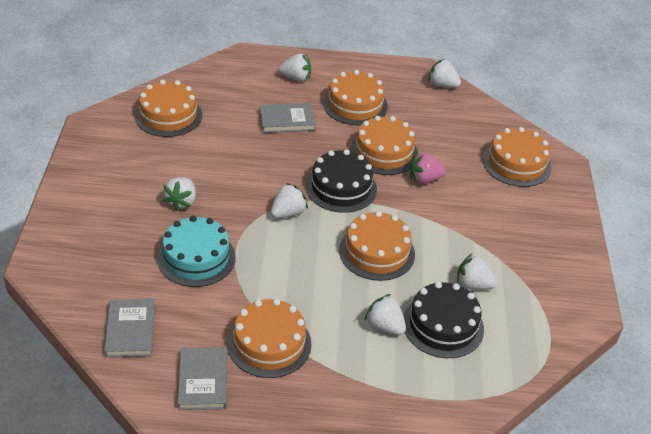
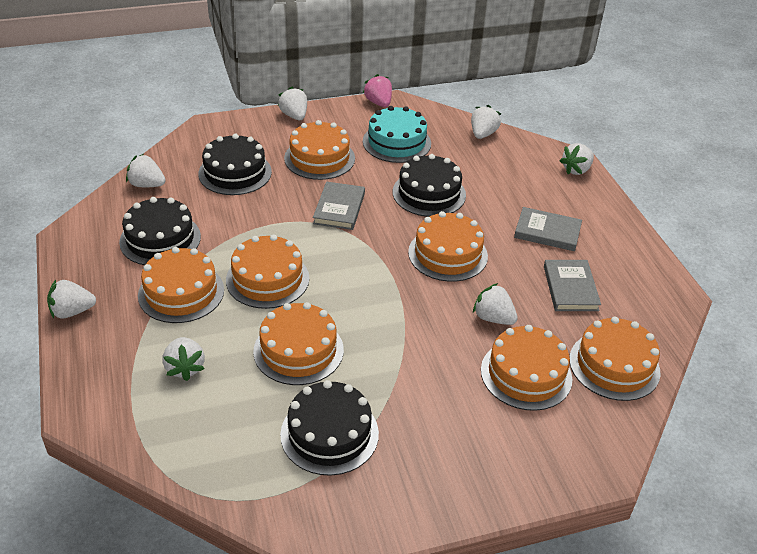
black cake: 2 -> 4
orange cake: 6 -> 7
white strawberry: 6 -> 7

